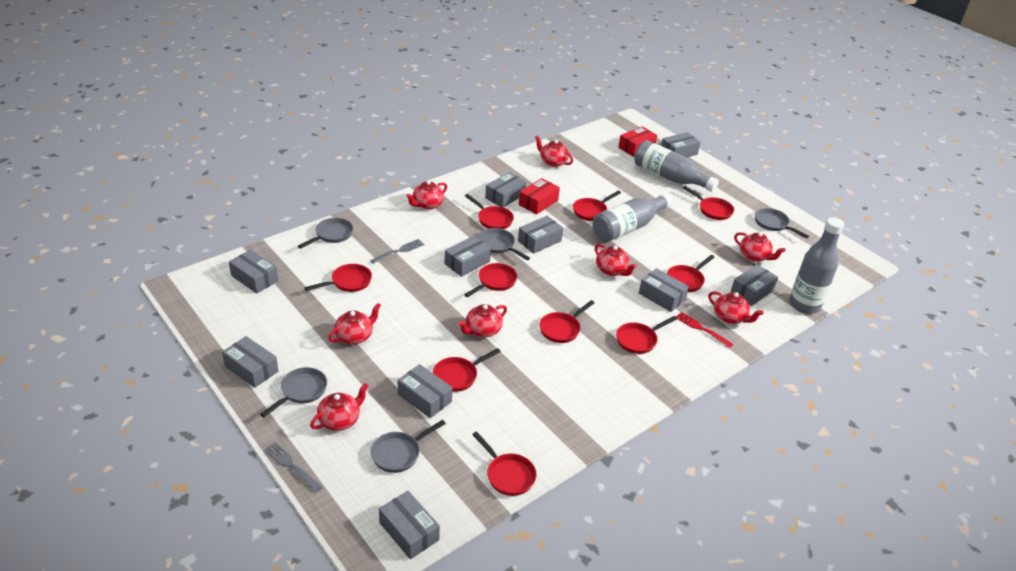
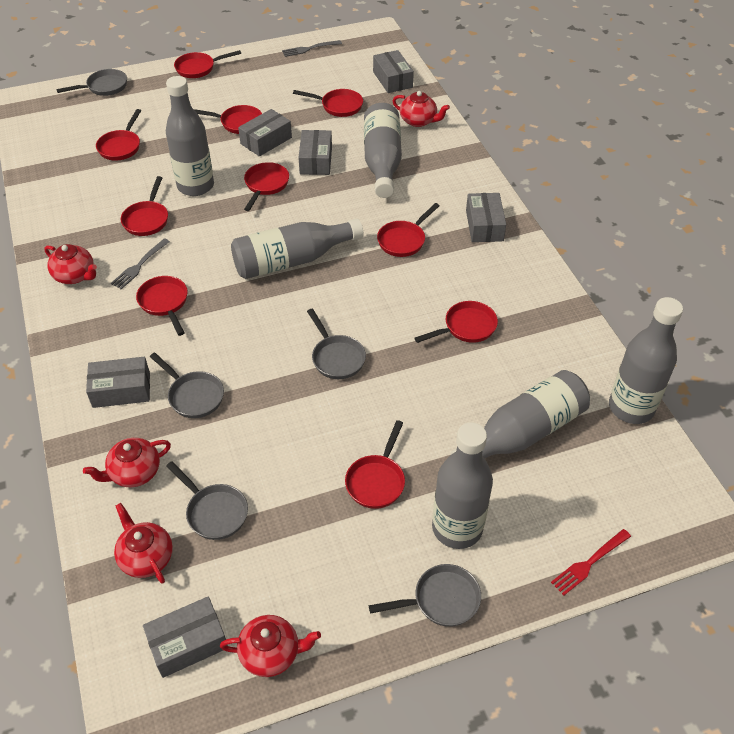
grey bottle: 3 -> 6
grey box: 10 -> 6
red box: 2 -> 0
red teapot: 8 -> 5

